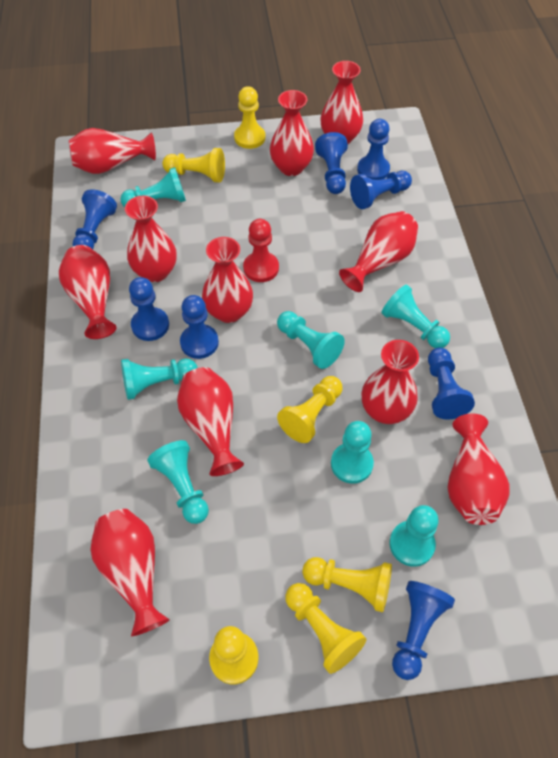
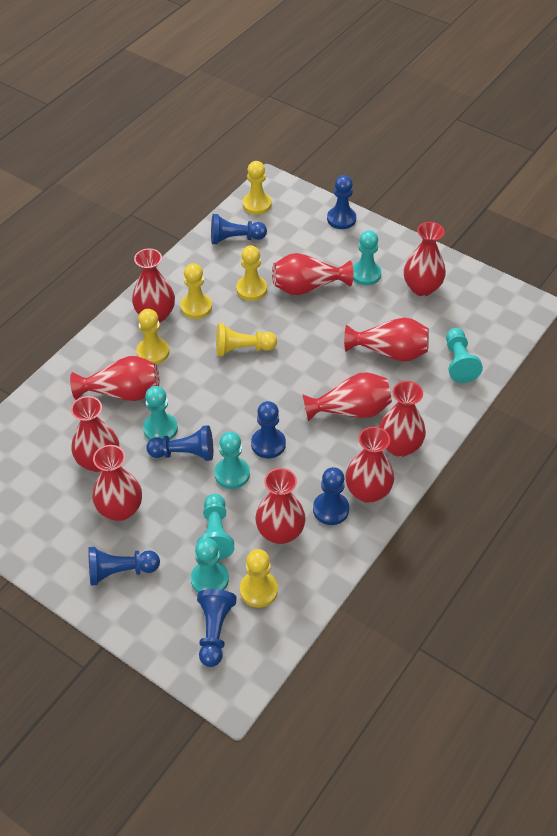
blue pawn: 8 -> 7
red pawn: 1 -> 0
turquoise pawn: 7 -> 6

